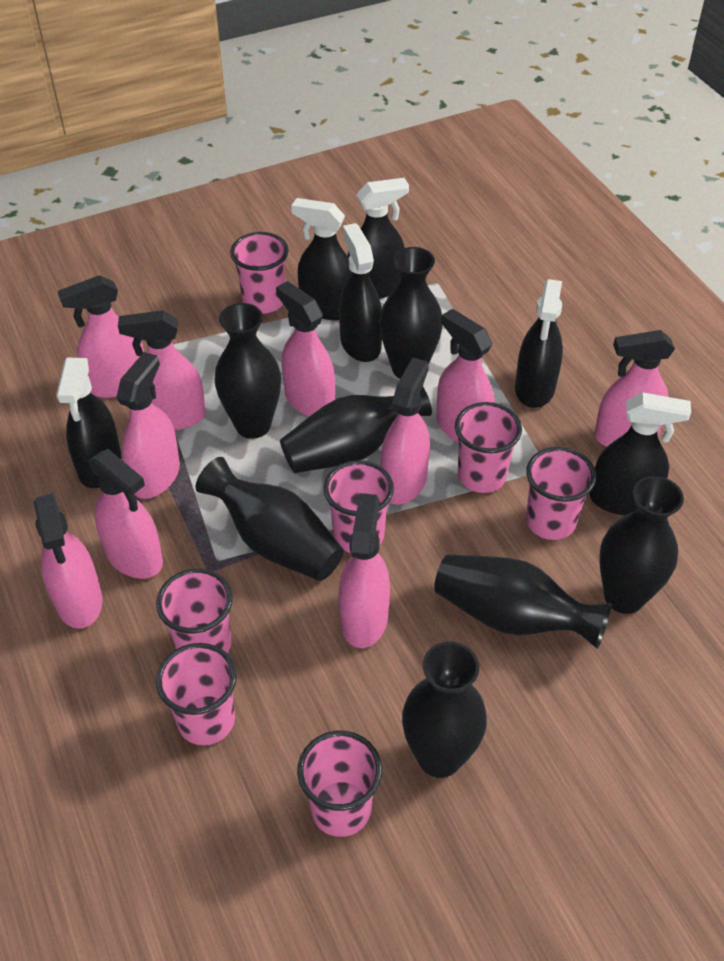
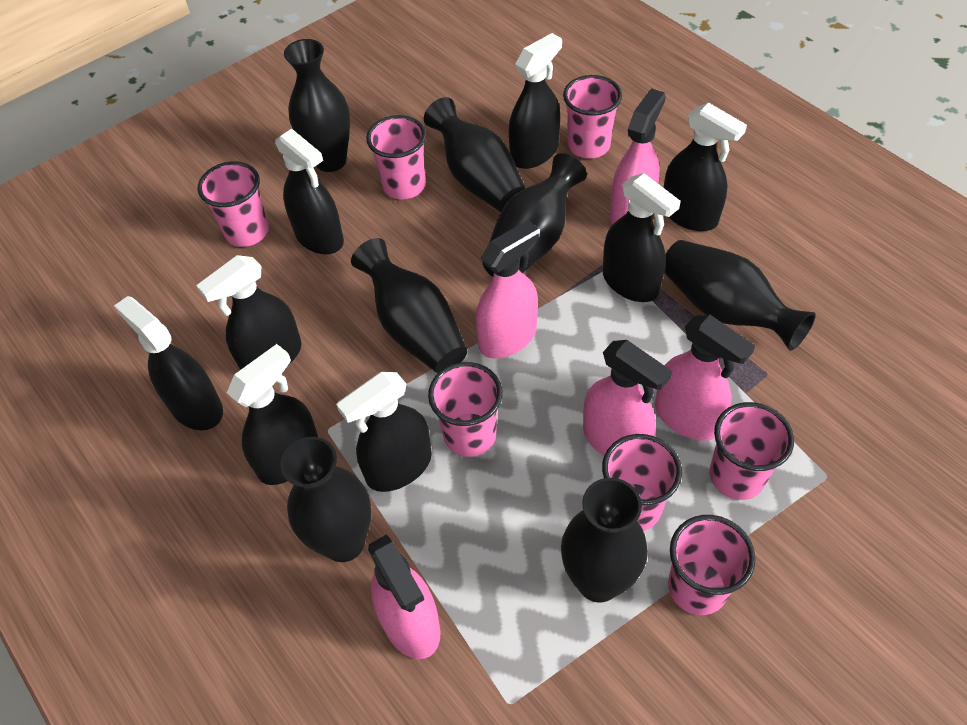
black spray bottle: 6 -> 8
pink spray bottle: 10 -> 5

